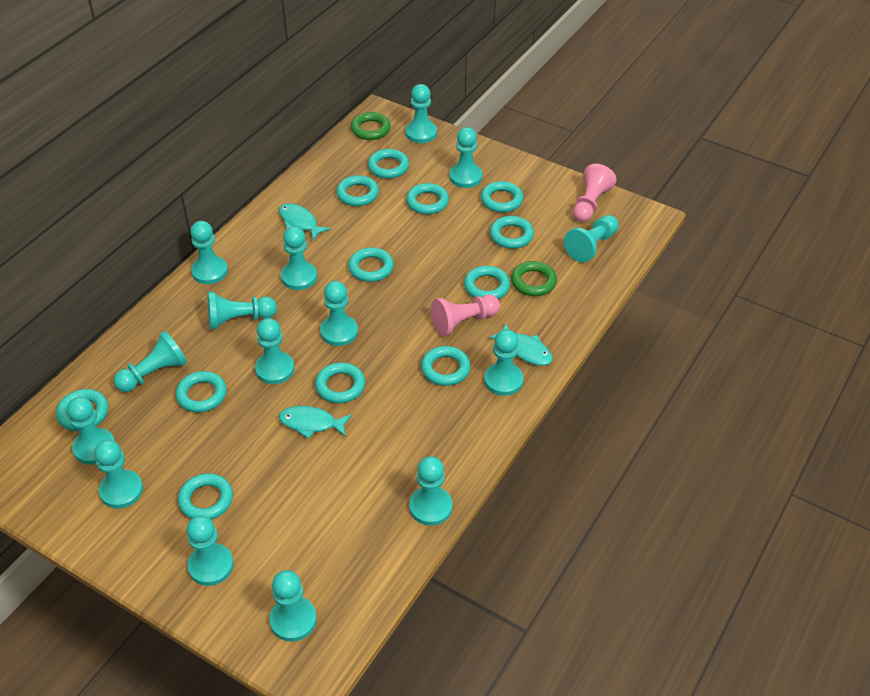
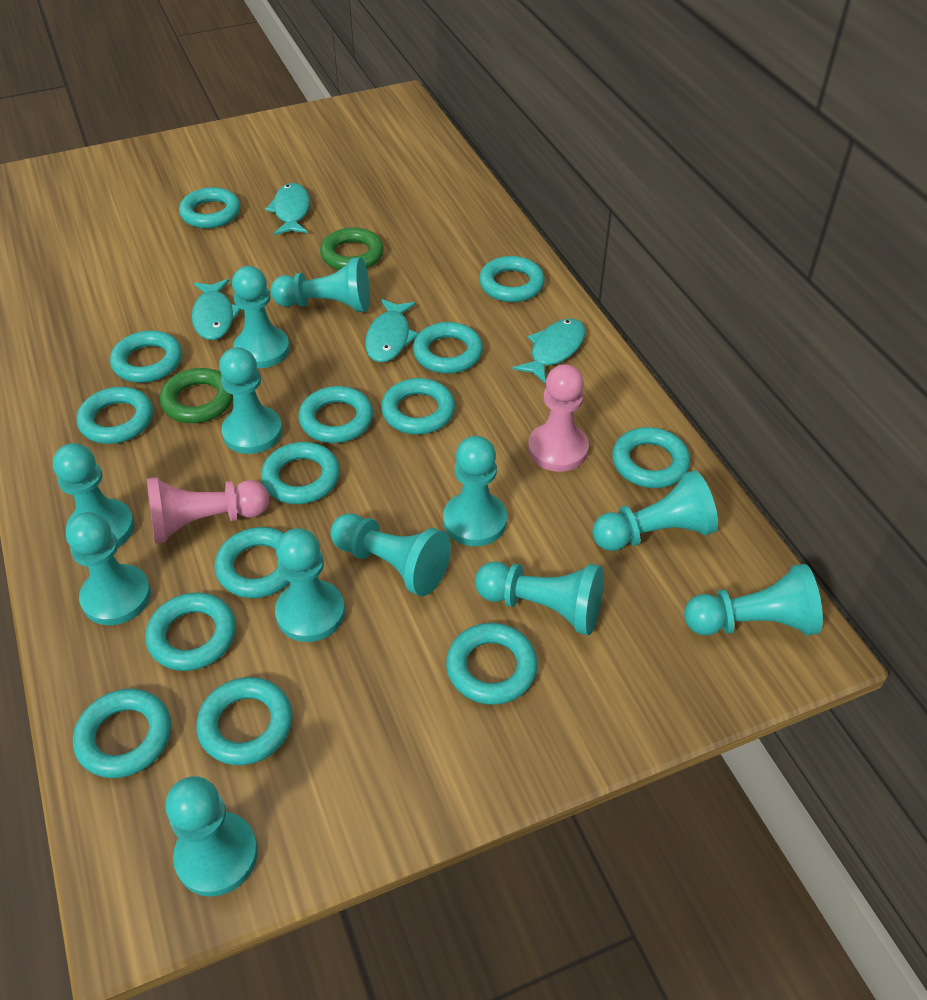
turquoise fish: 3 -> 4
turquoise pawn: 15 -> 12
turquoise ring: 12 -> 14

